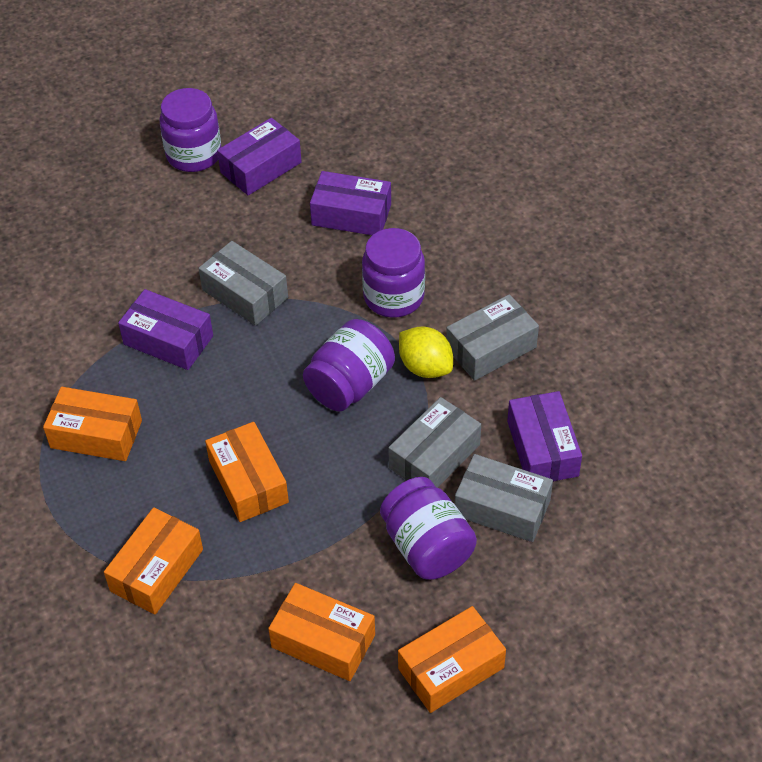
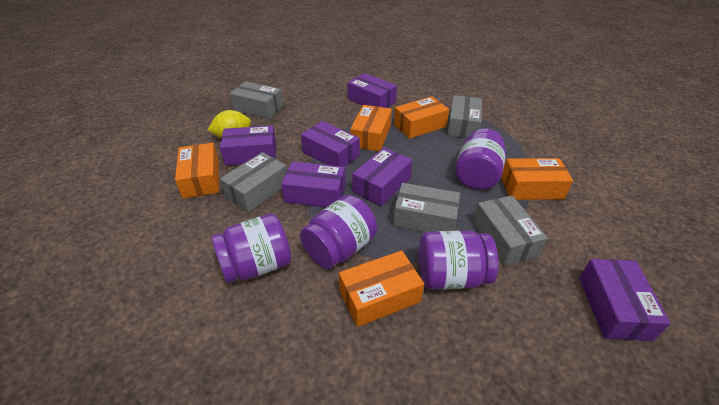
grey box: 4 -> 5
purple box: 4 -> 6

